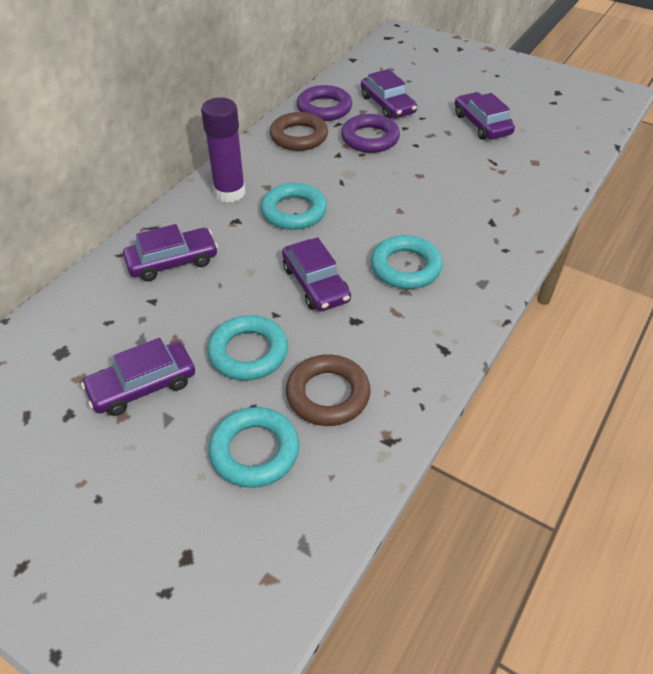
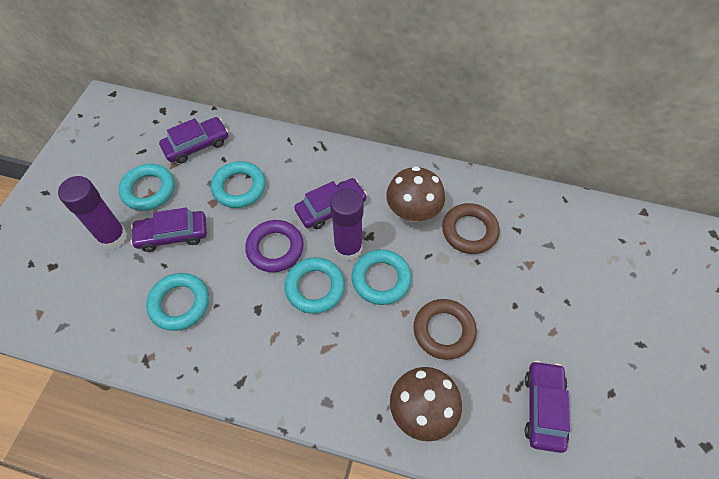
brown mushroom: 0 -> 2
purple car: 5 -> 4
purple glue stick: 1 -> 2
purple ring: 2 -> 1
turquoise ring: 4 -> 5

